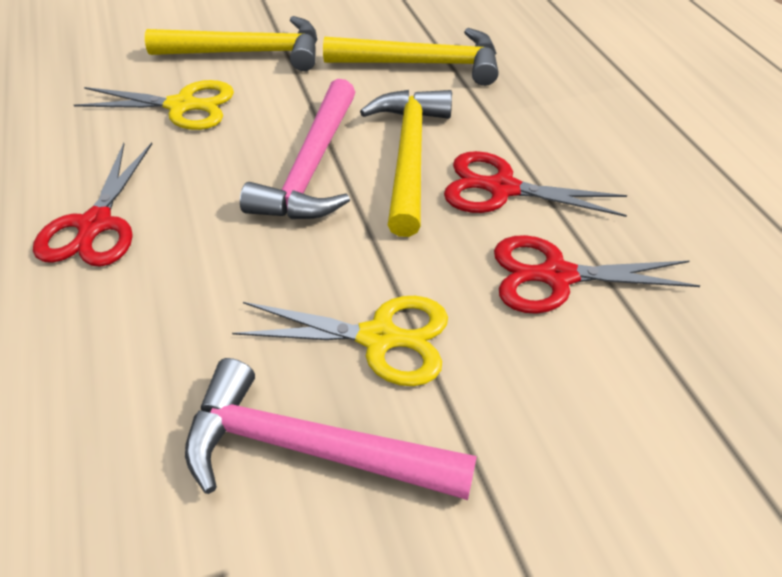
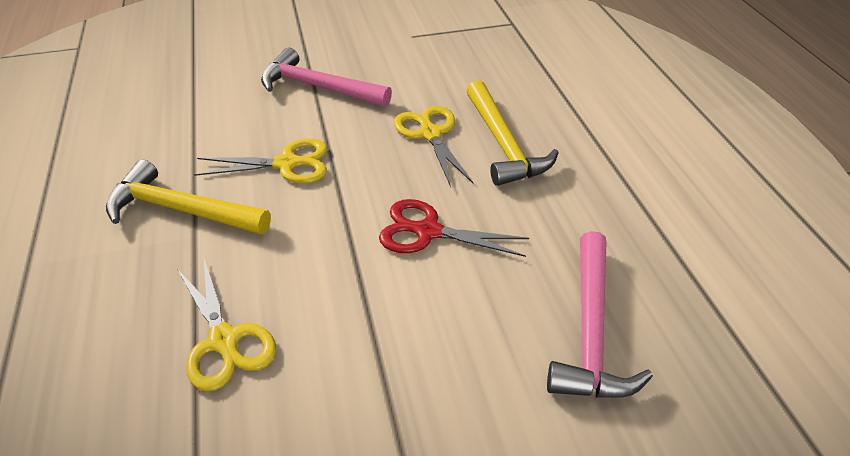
red scissors: 3 -> 1
yellow hammer: 3 -> 2
yellow scissors: 2 -> 3

